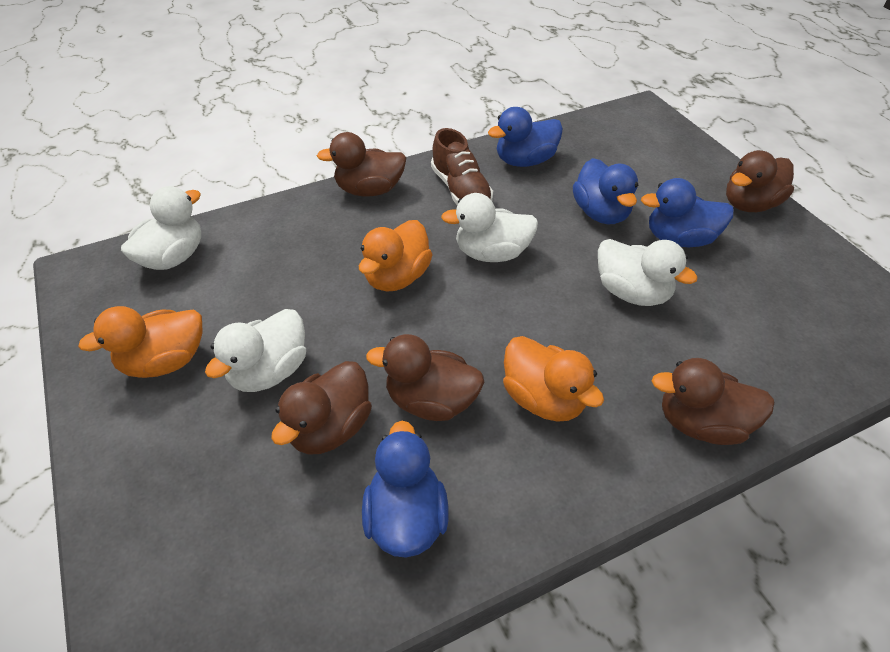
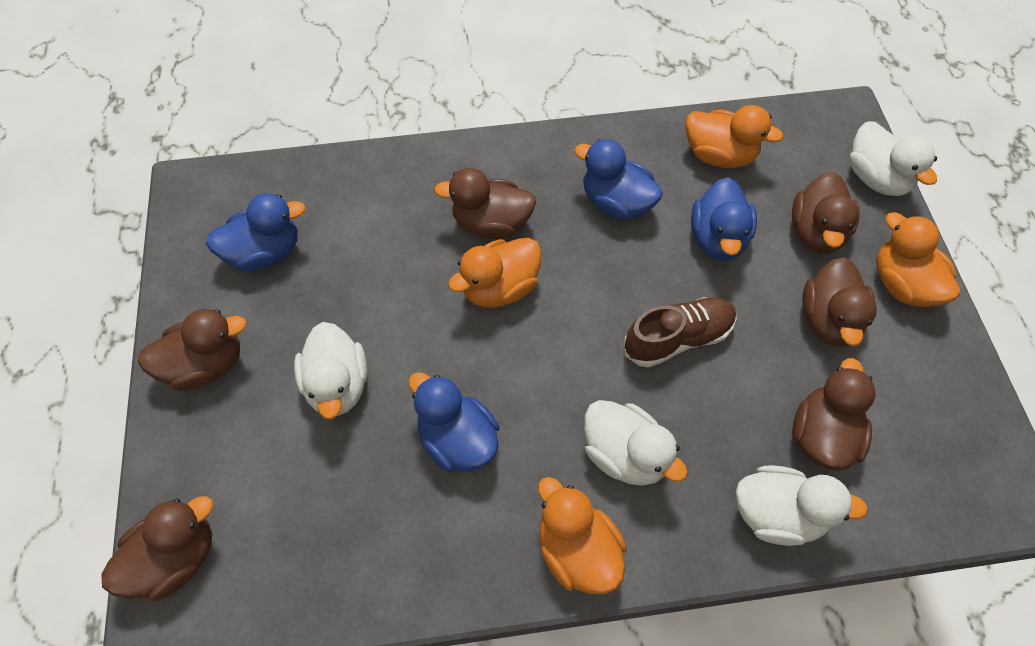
brown duck: 5 -> 6
orange duck: 3 -> 4

